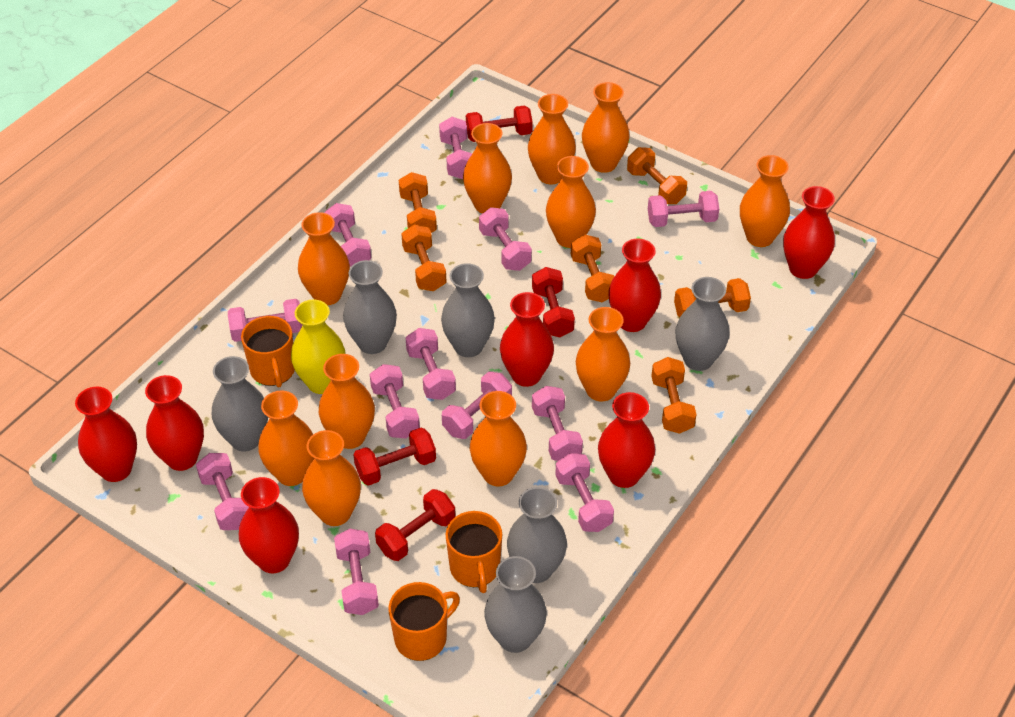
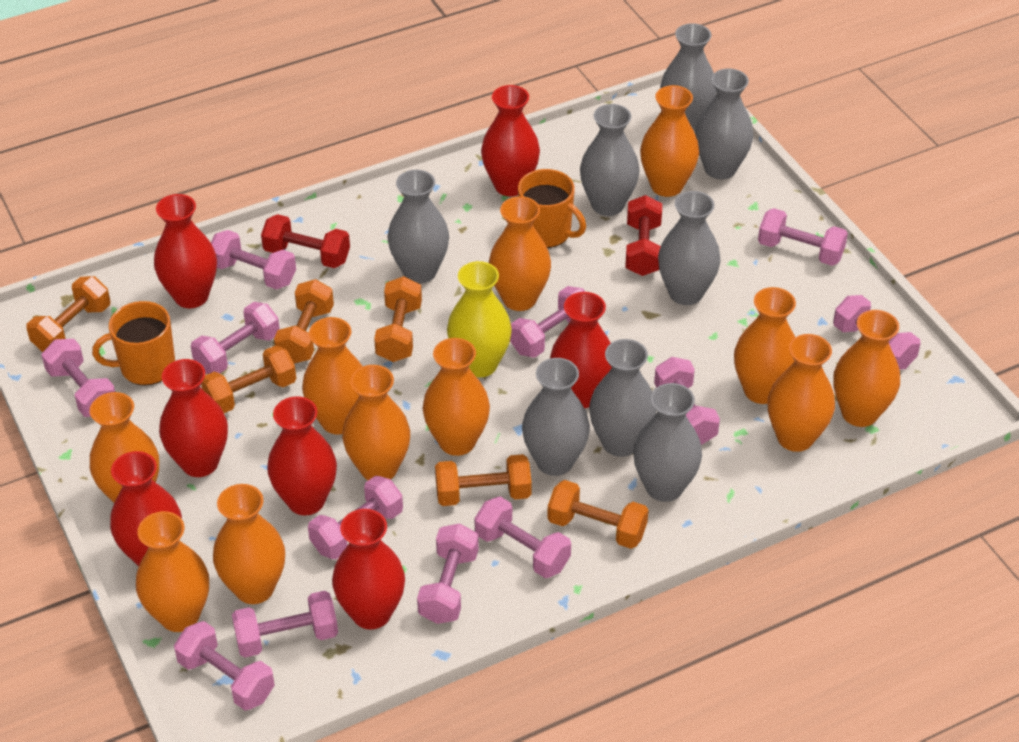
grey vase: 6 -> 8
orange mug: 3 -> 2
red dumbbell: 4 -> 2

